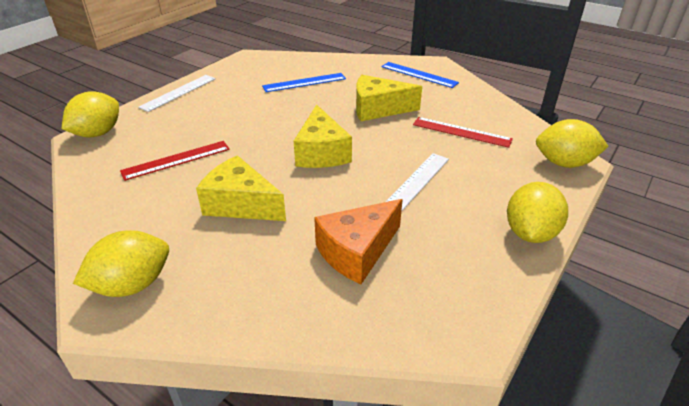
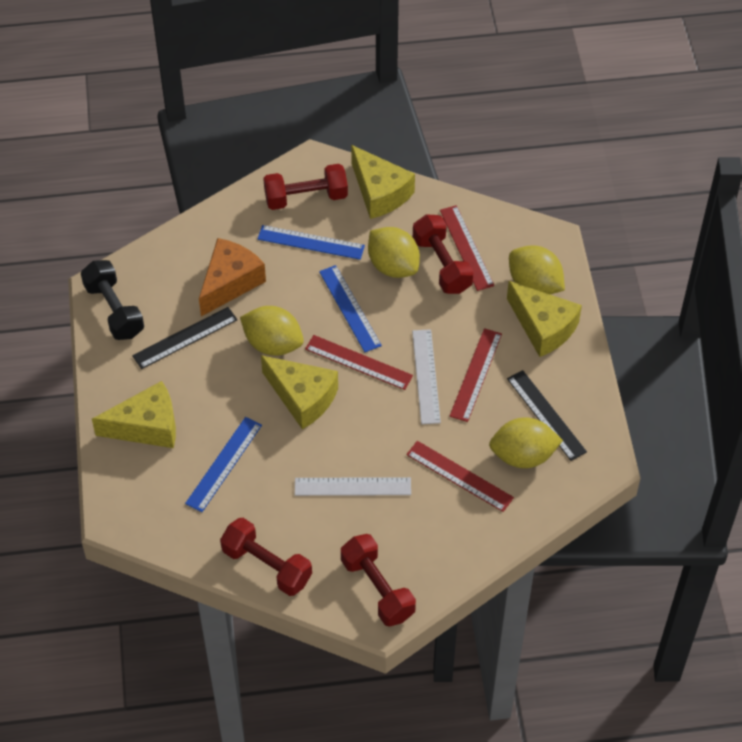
black dumbbell: 0 -> 1
black ruler: 0 -> 2
blue ruler: 2 -> 3
red dumbbell: 0 -> 4
red ruler: 2 -> 4
yellow cheese: 3 -> 4

